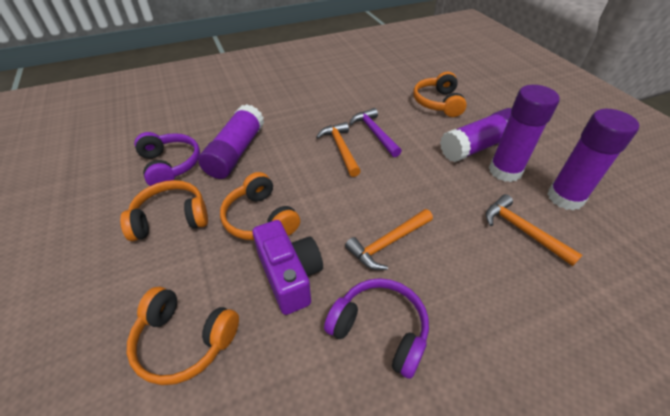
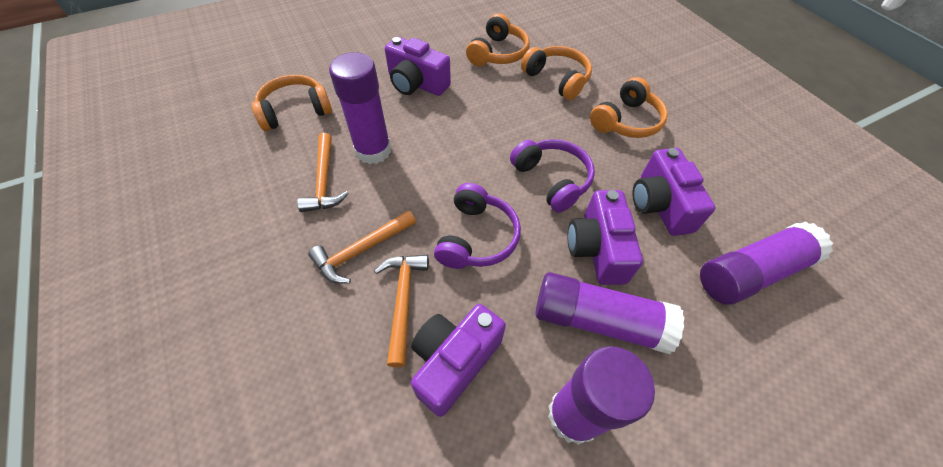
purple camera: 1 -> 4
purple hammer: 1 -> 0

